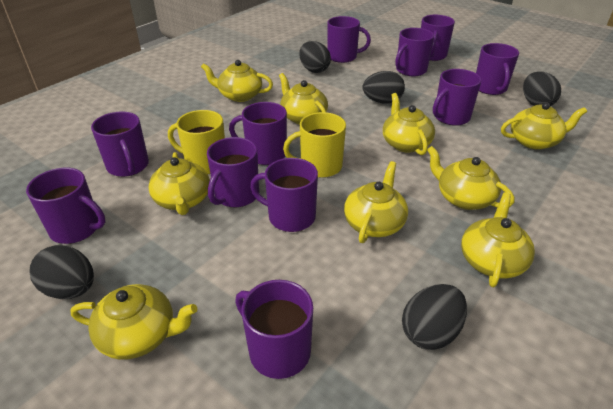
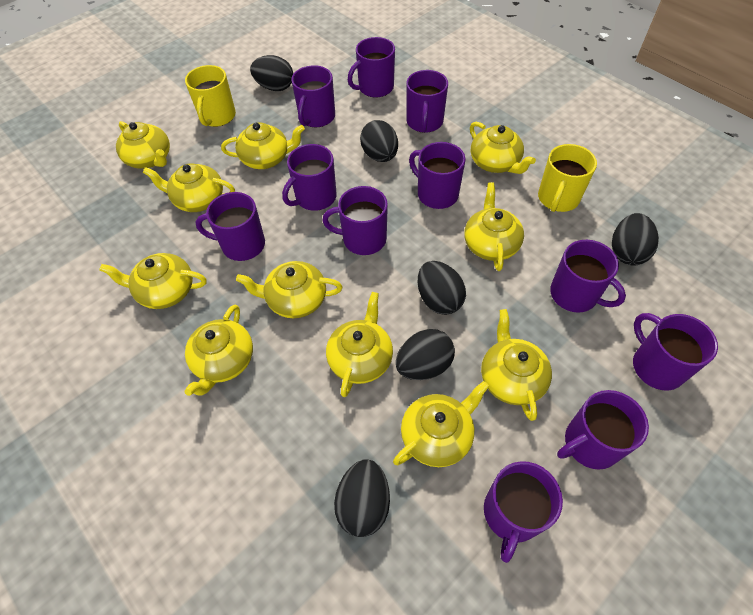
black egg: 5 -> 6
yellow teapot: 9 -> 11

